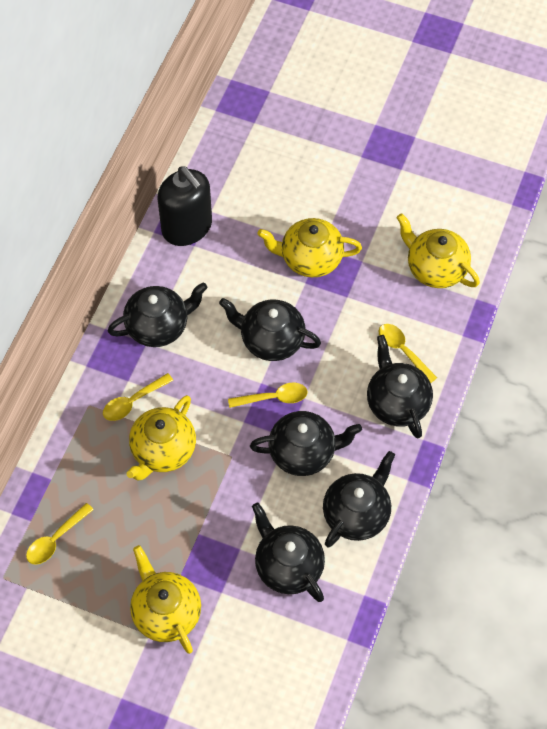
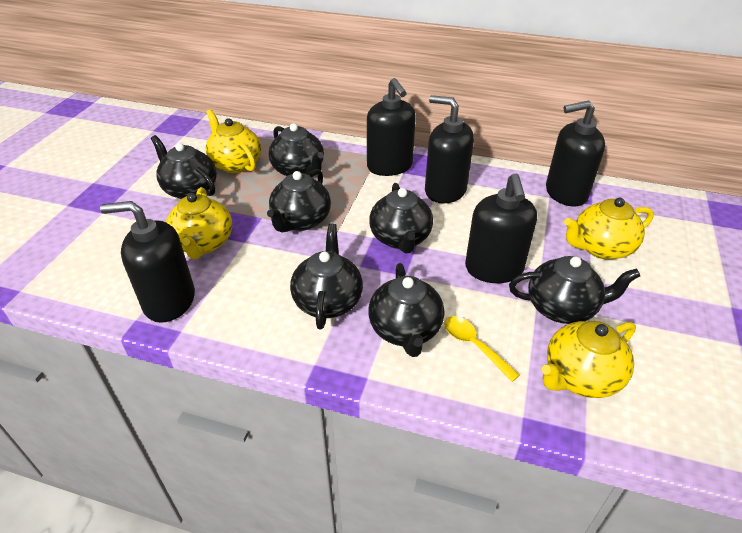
black soap dispenser: 1 -> 5
black teapot: 6 -> 7
yellow spoon: 4 -> 1

